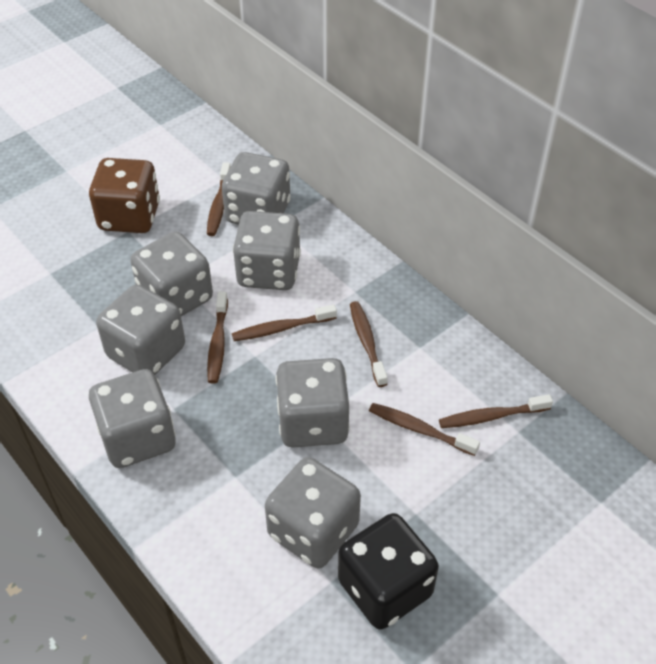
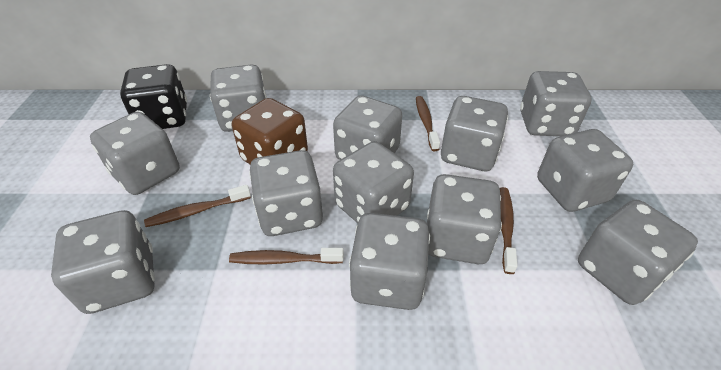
brown toothbrush: 6 -> 4
grey dice: 7 -> 12

